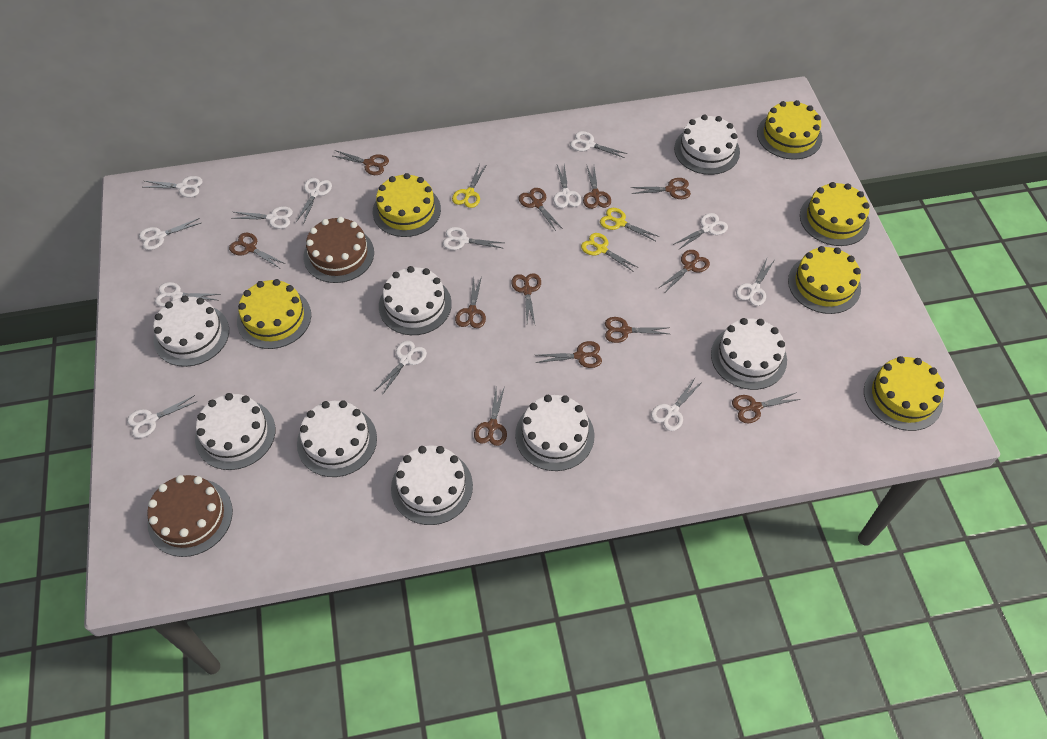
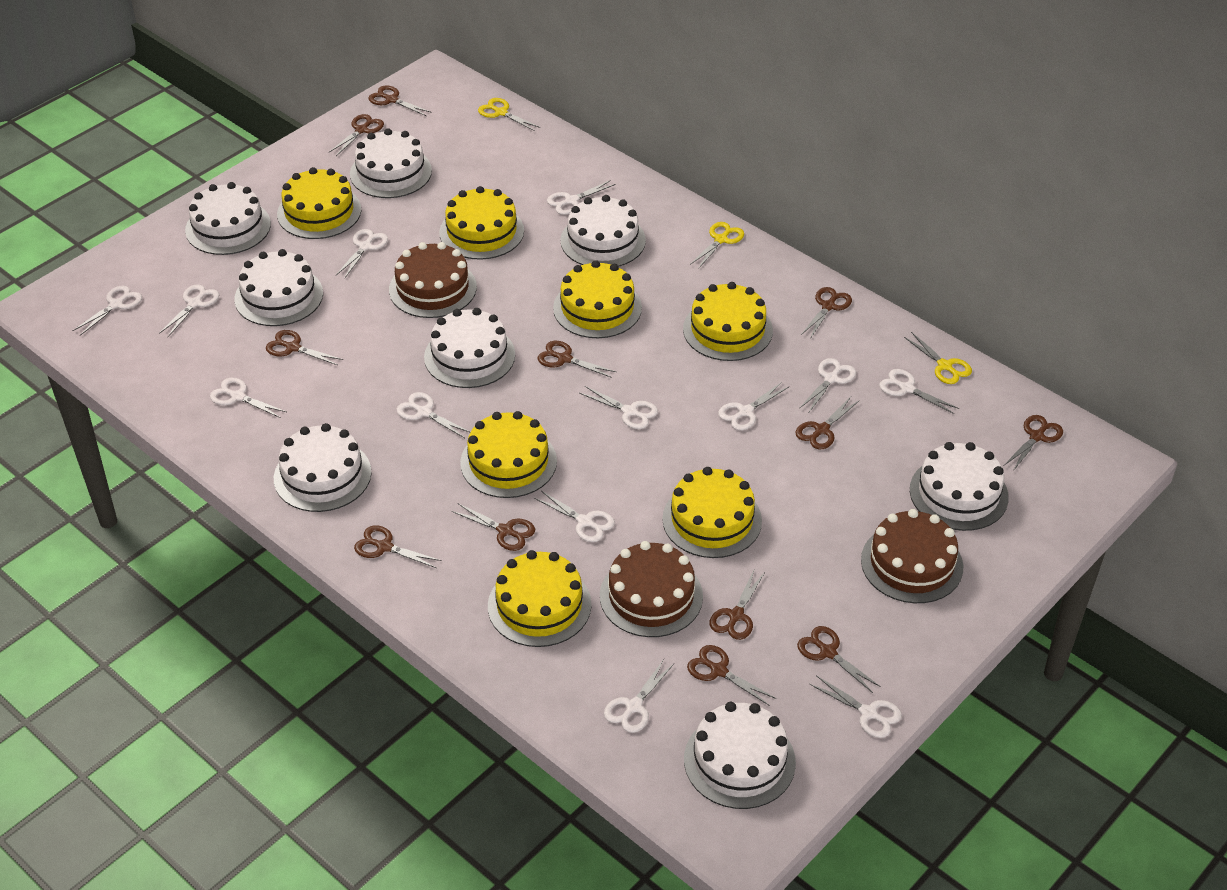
brown cake: 2 -> 3
yellow cake: 6 -> 7

